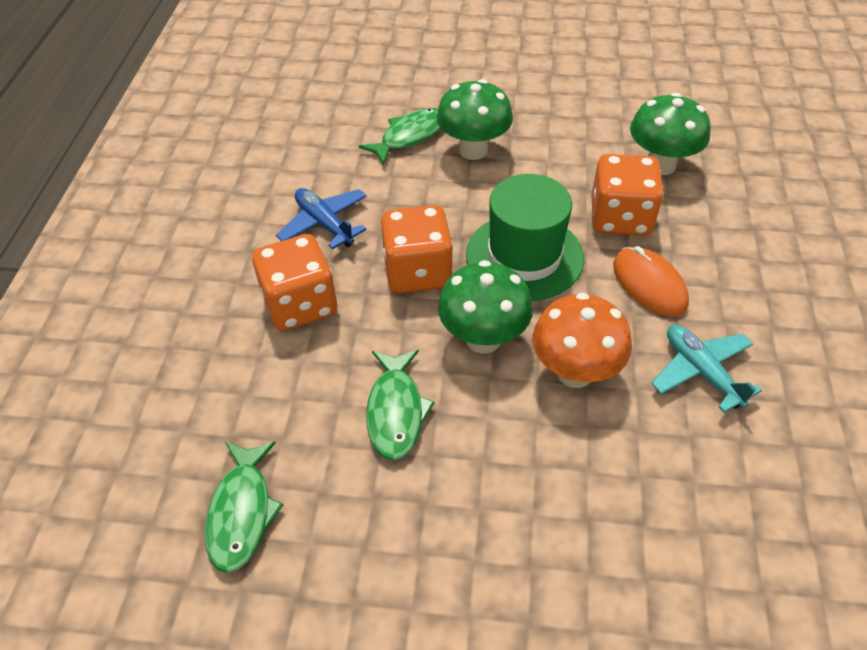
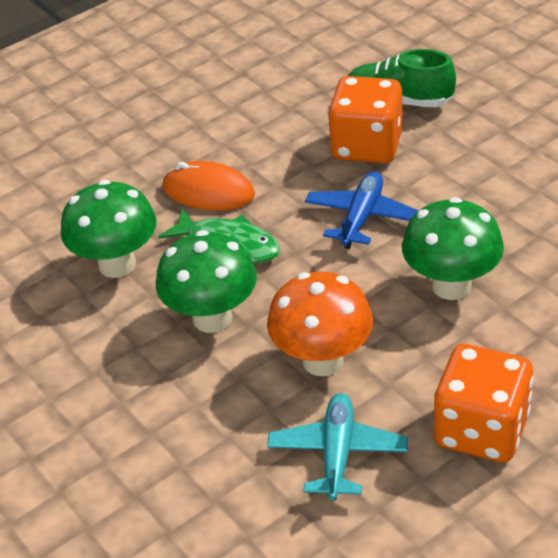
green fish: 3 -> 1
green hat: 1 -> 0
green shoe: 0 -> 1
orange dice: 3 -> 2

